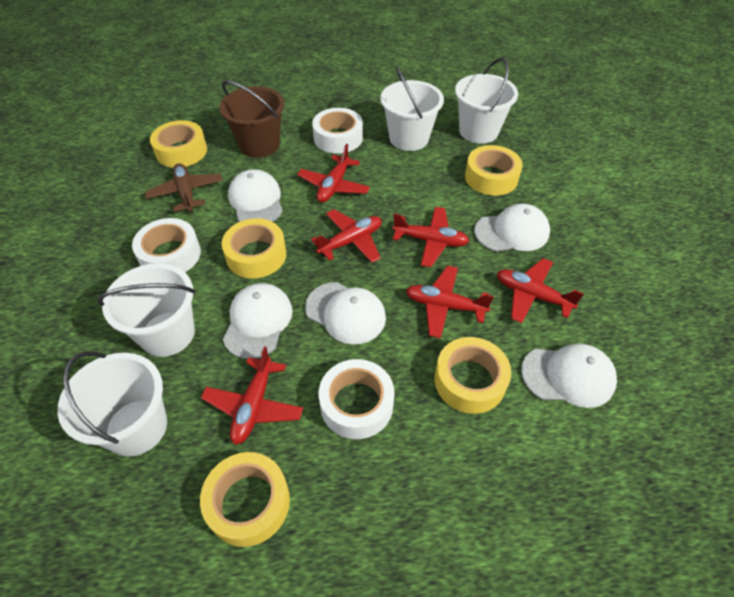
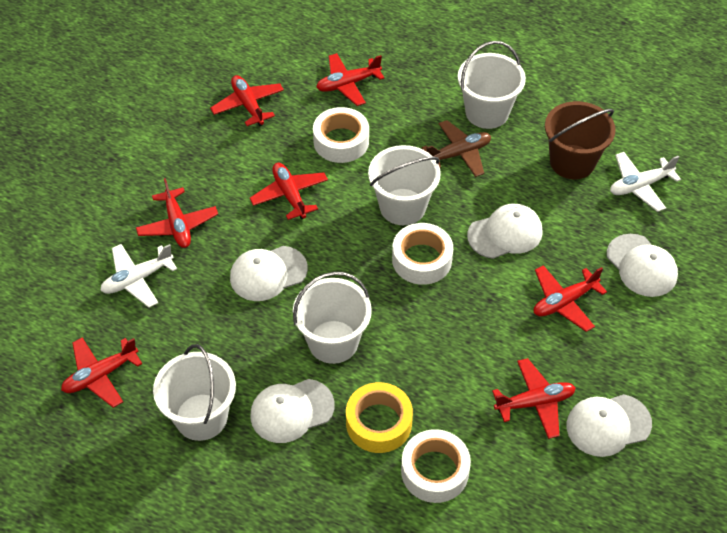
red plane: 6 -> 7
white plane: 0 -> 2
yellow tape: 5 -> 1

